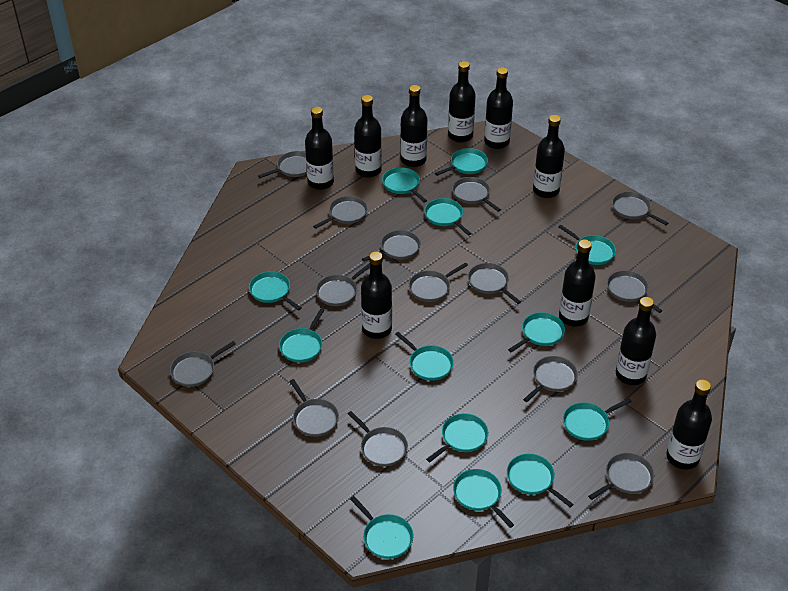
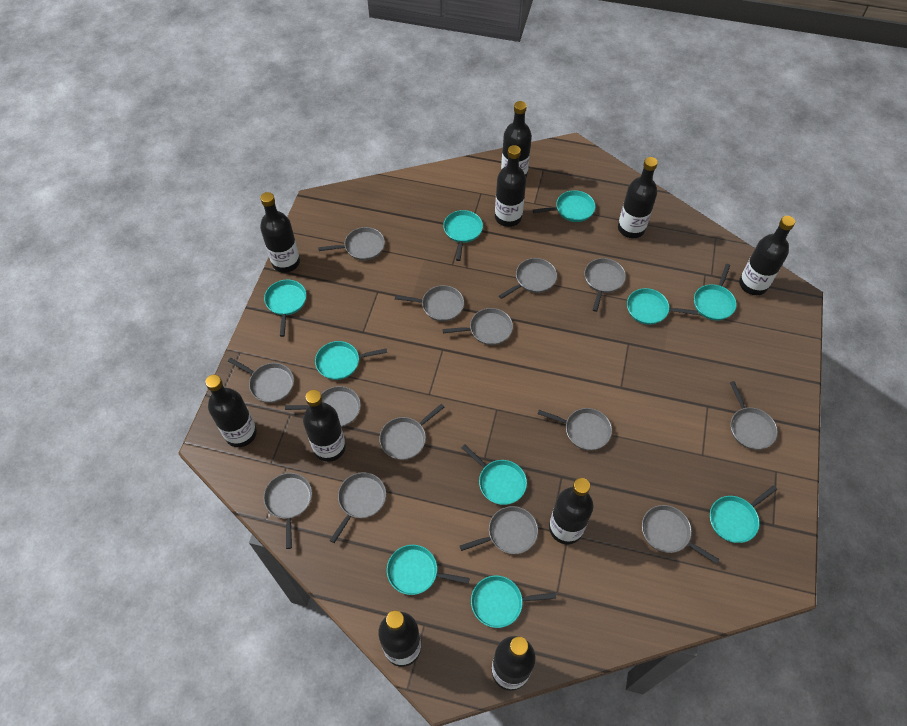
turquoise pan: 13 -> 10

